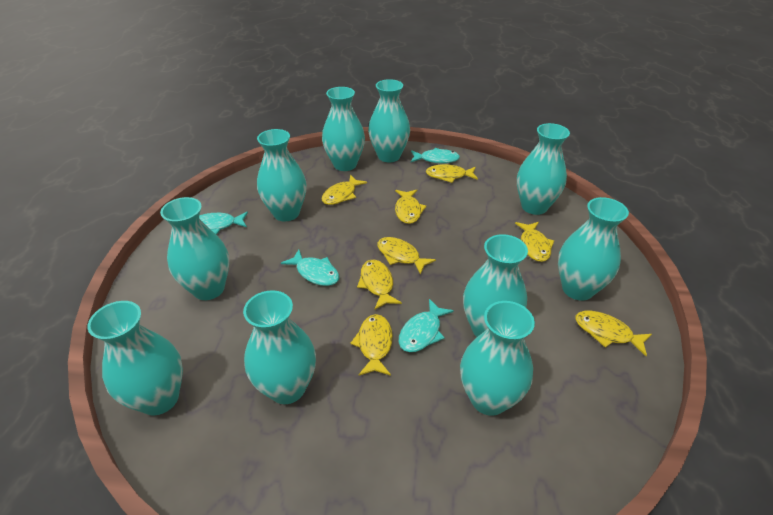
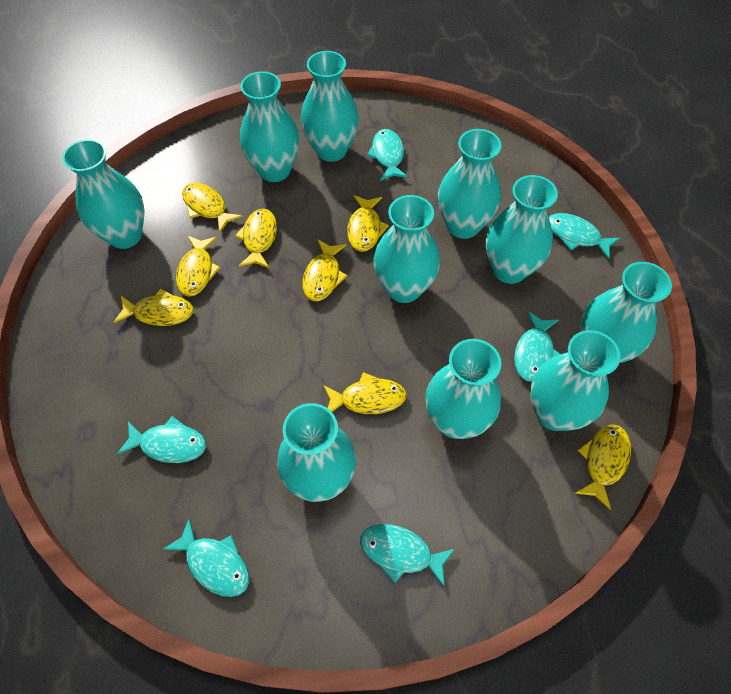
turquoise fish: 4 -> 6

